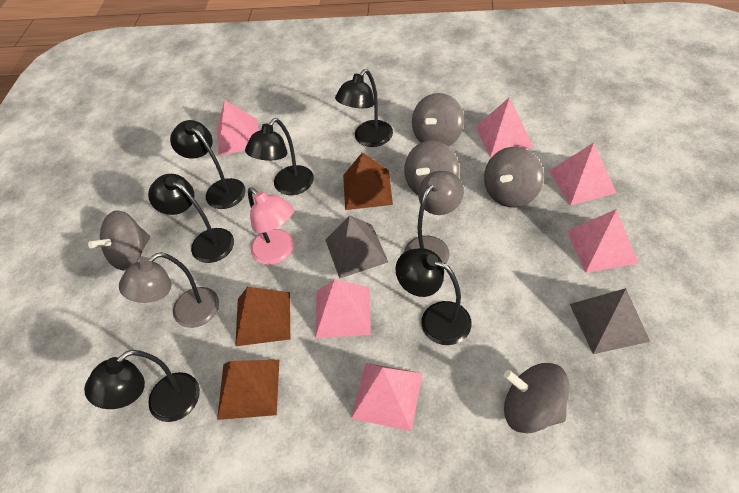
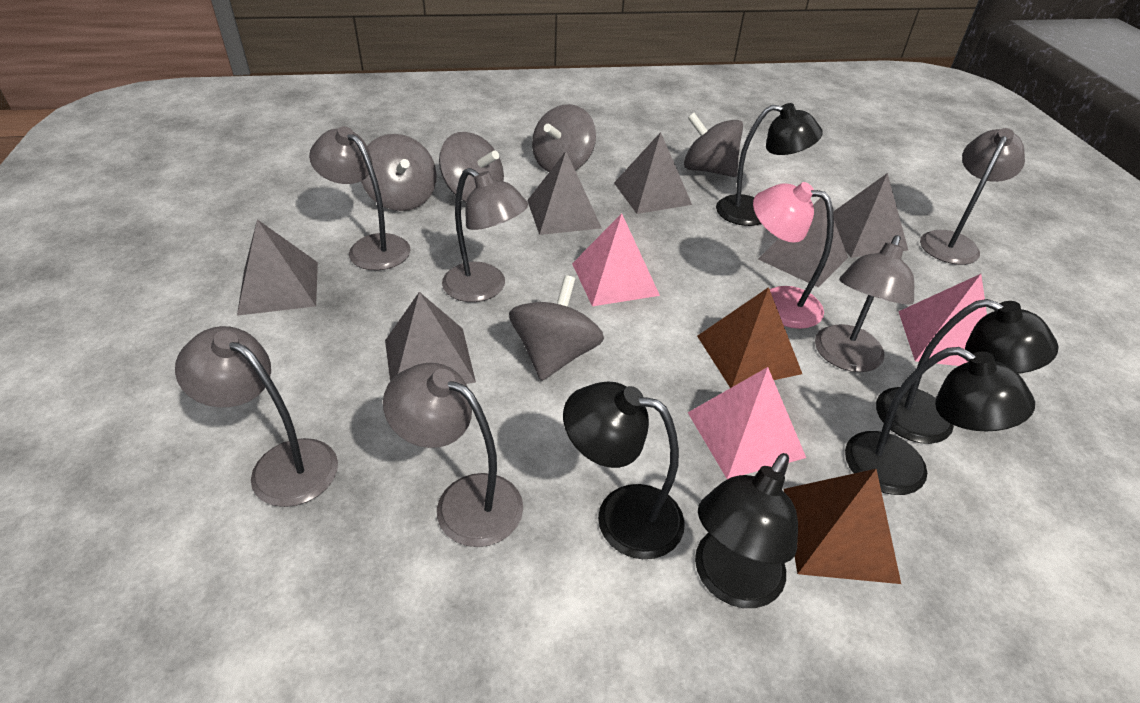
black lamp: 6 -> 5
brown pyramid: 3 -> 2
grey lamp: 2 -> 6
grey pyramid: 2 -> 6
pink pyramid: 6 -> 3

